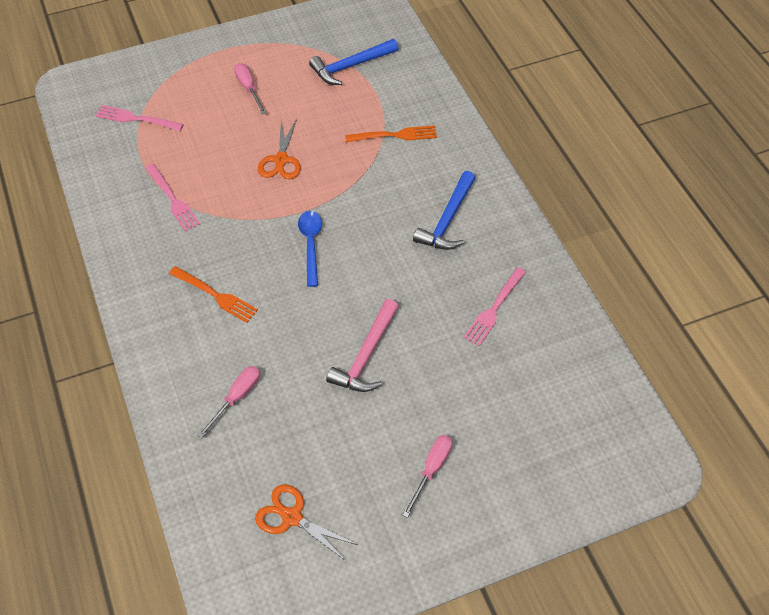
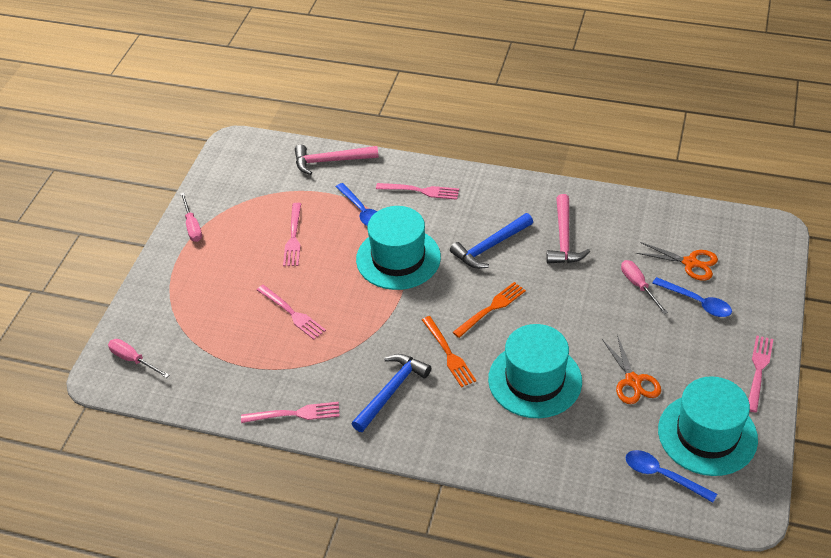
blue spoon: 1 -> 3
pink fork: 3 -> 5
pink hammer: 1 -> 2
turquoise hat: 0 -> 3

